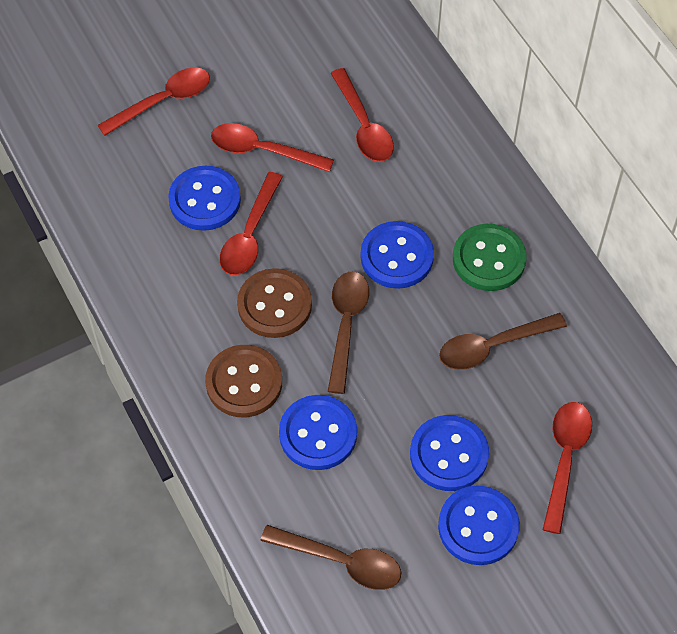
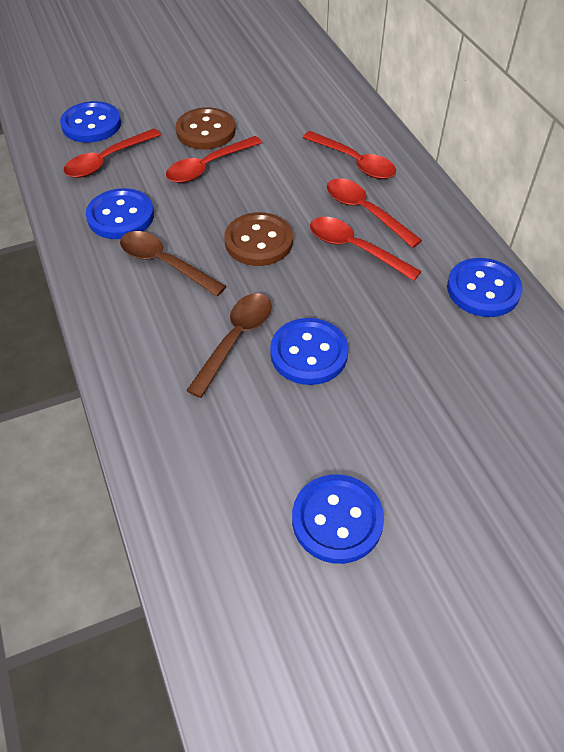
brown spoon: 3 -> 2
green button: 1 -> 0

